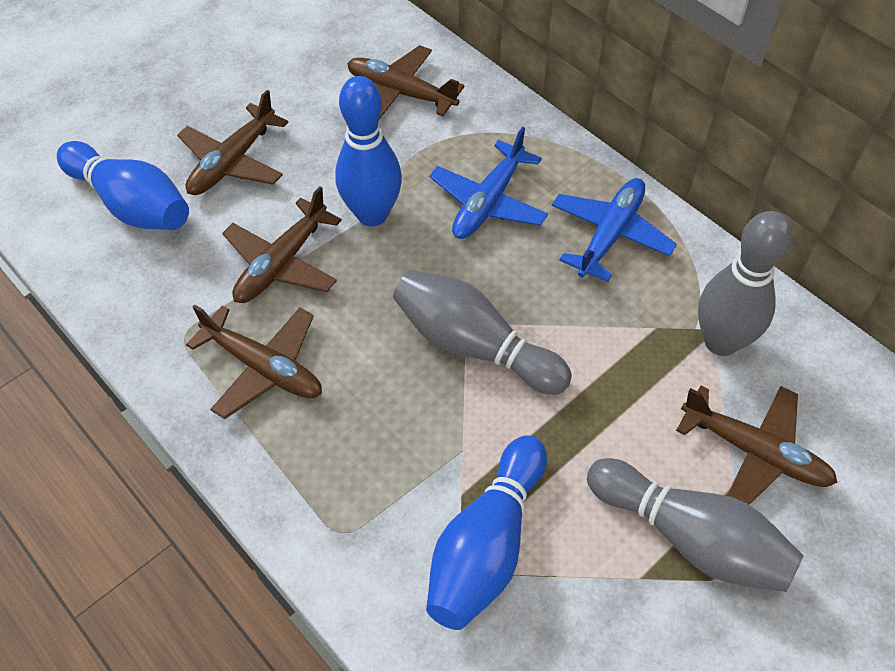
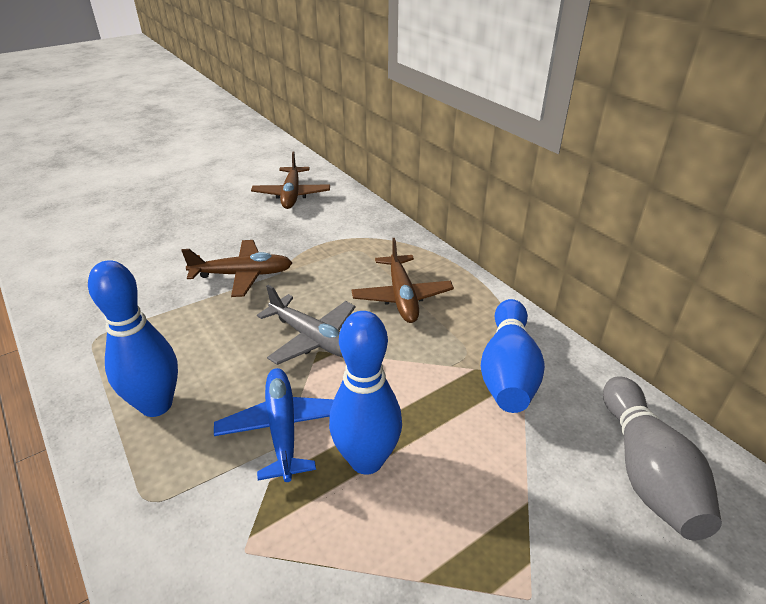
blue plane: 2 -> 1
brown plane: 5 -> 3
grey bowling pin: 3 -> 1
grey plane: 0 -> 1

